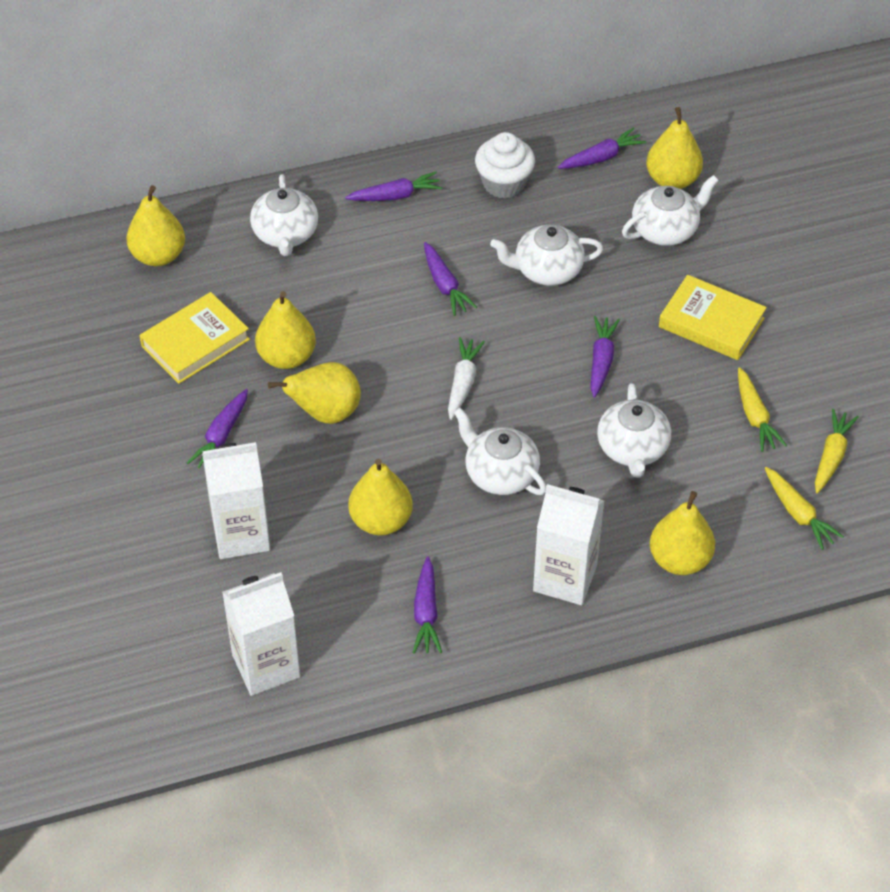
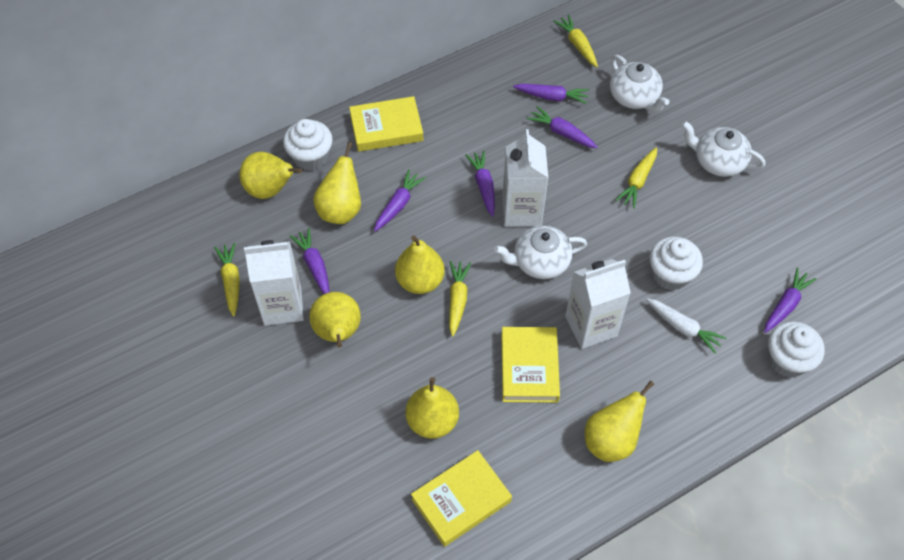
white cupcake: 1 -> 3
white teapot: 5 -> 3
yellow book: 2 -> 3
yellow carrot: 3 -> 4

